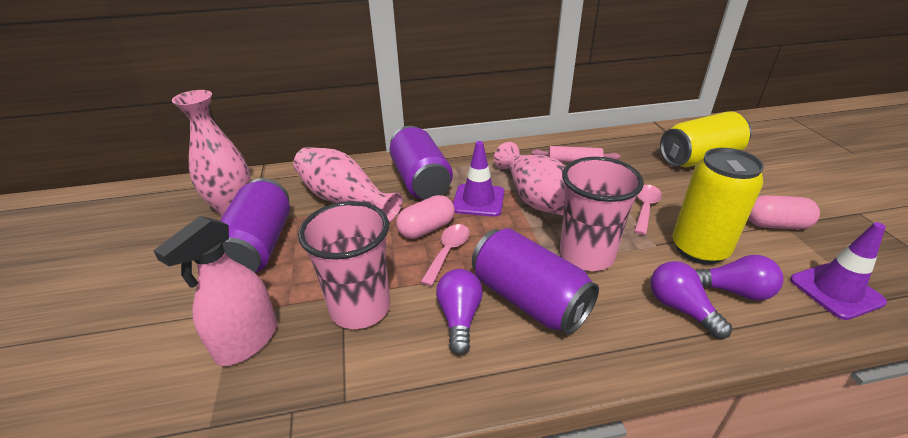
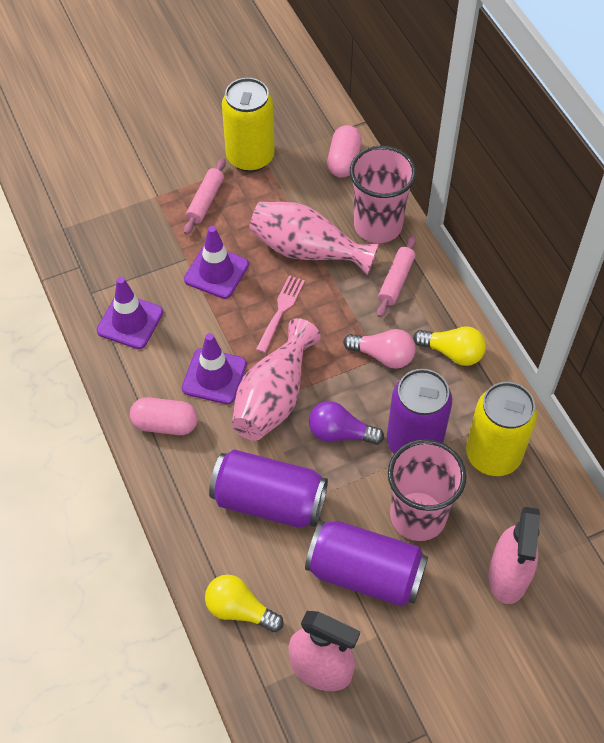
pink fork: 0 -> 1
pink light bulb: 0 -> 1
pink rolling pin: 1 -> 2
pink spoon: 2 -> 0
pink spray bottle: 1 -> 2
pink vase: 3 -> 2
purple light bulb: 3 -> 1
purple traffic cone: 2 -> 3
yellow light bulb: 0 -> 2

